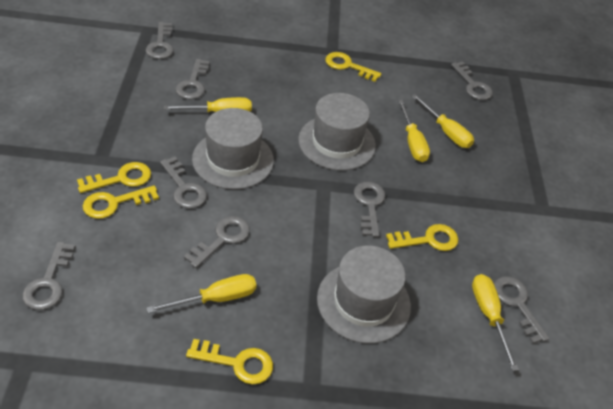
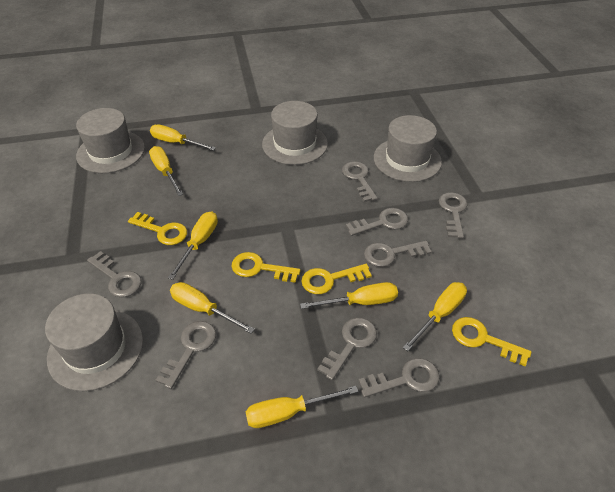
grey hat: 3 -> 4
yellow key: 5 -> 4
yellow screwdriver: 5 -> 7

